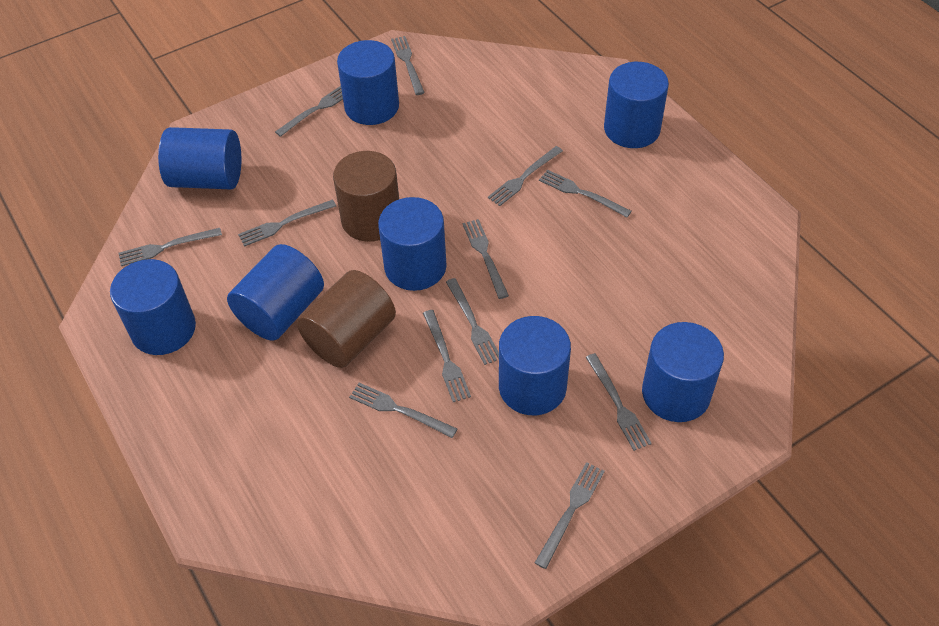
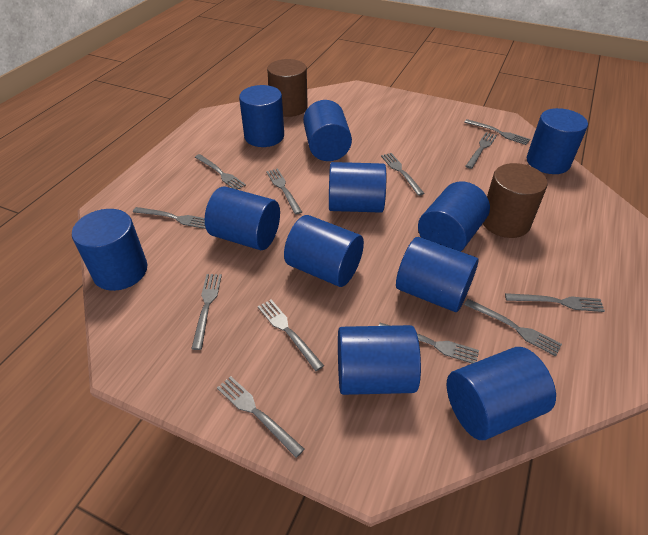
blue cylinder: 8 -> 11

